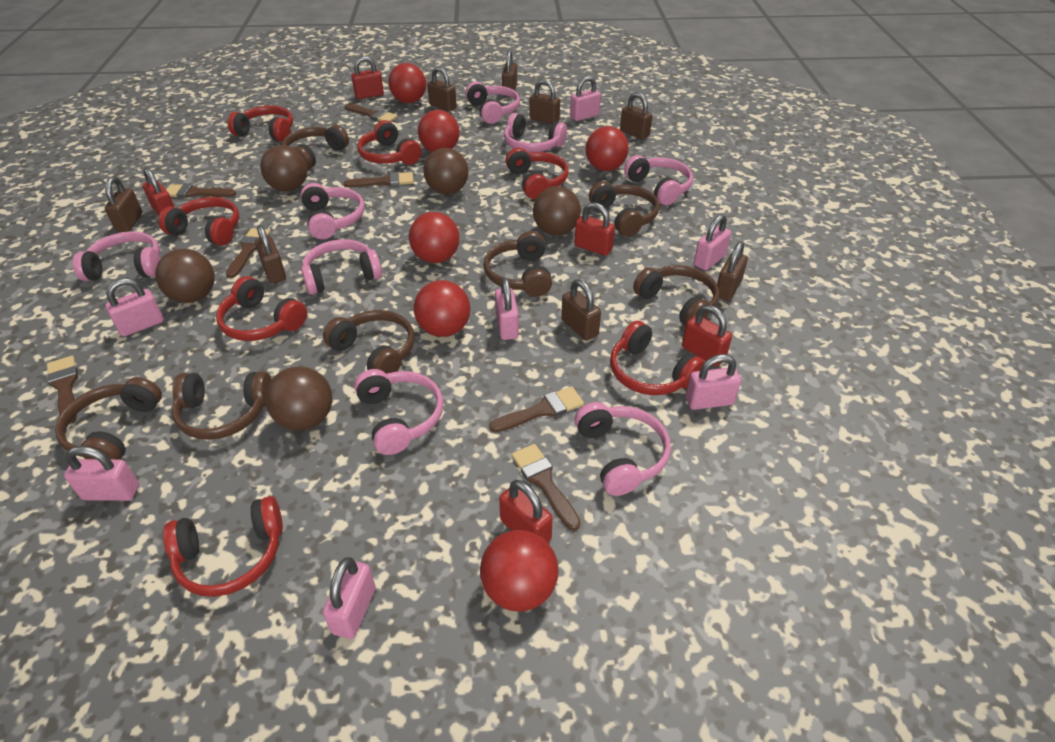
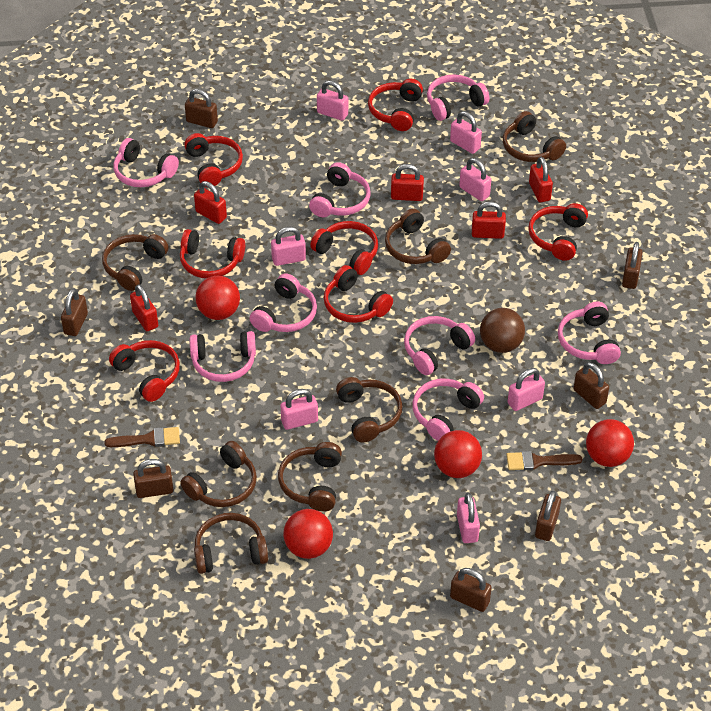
brown ball: 5 -> 1
brown brush: 7 -> 2
brown padlock: 8 -> 7
red ball: 6 -> 4

